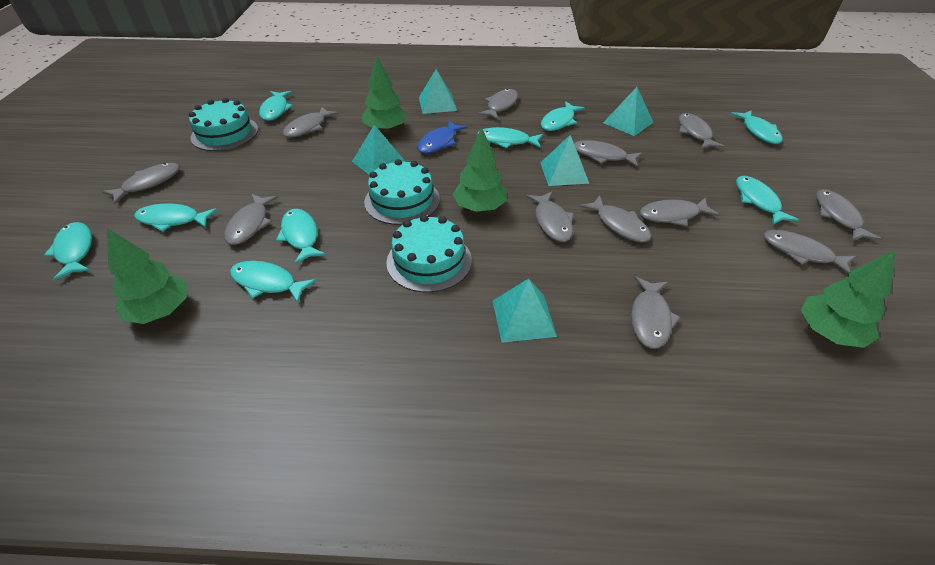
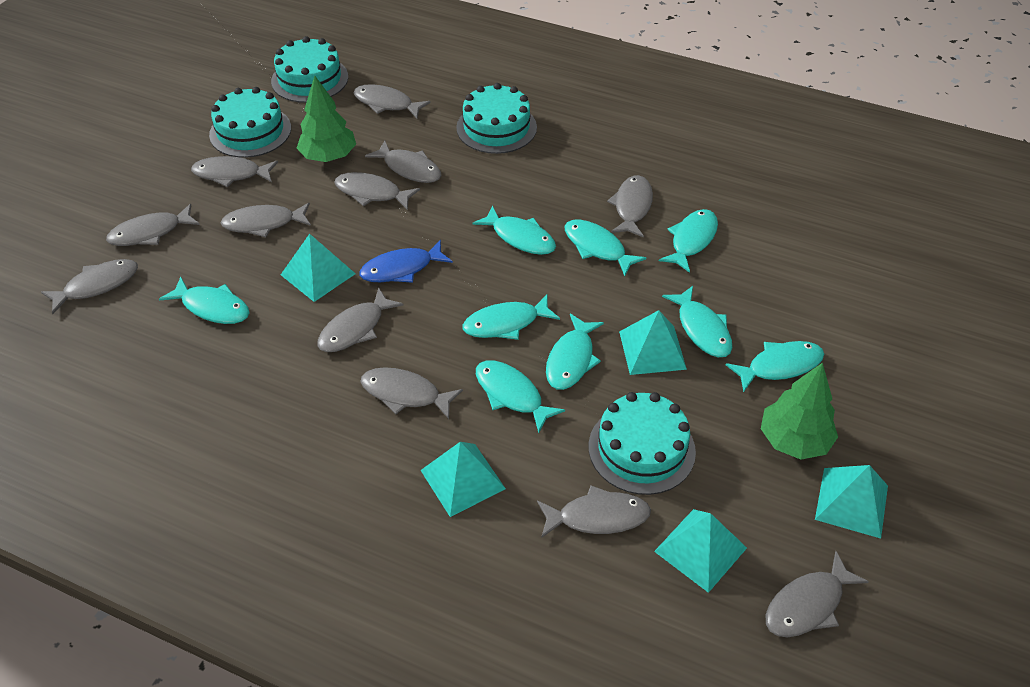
green tree: 4 -> 2
turquoise cake: 3 -> 4

